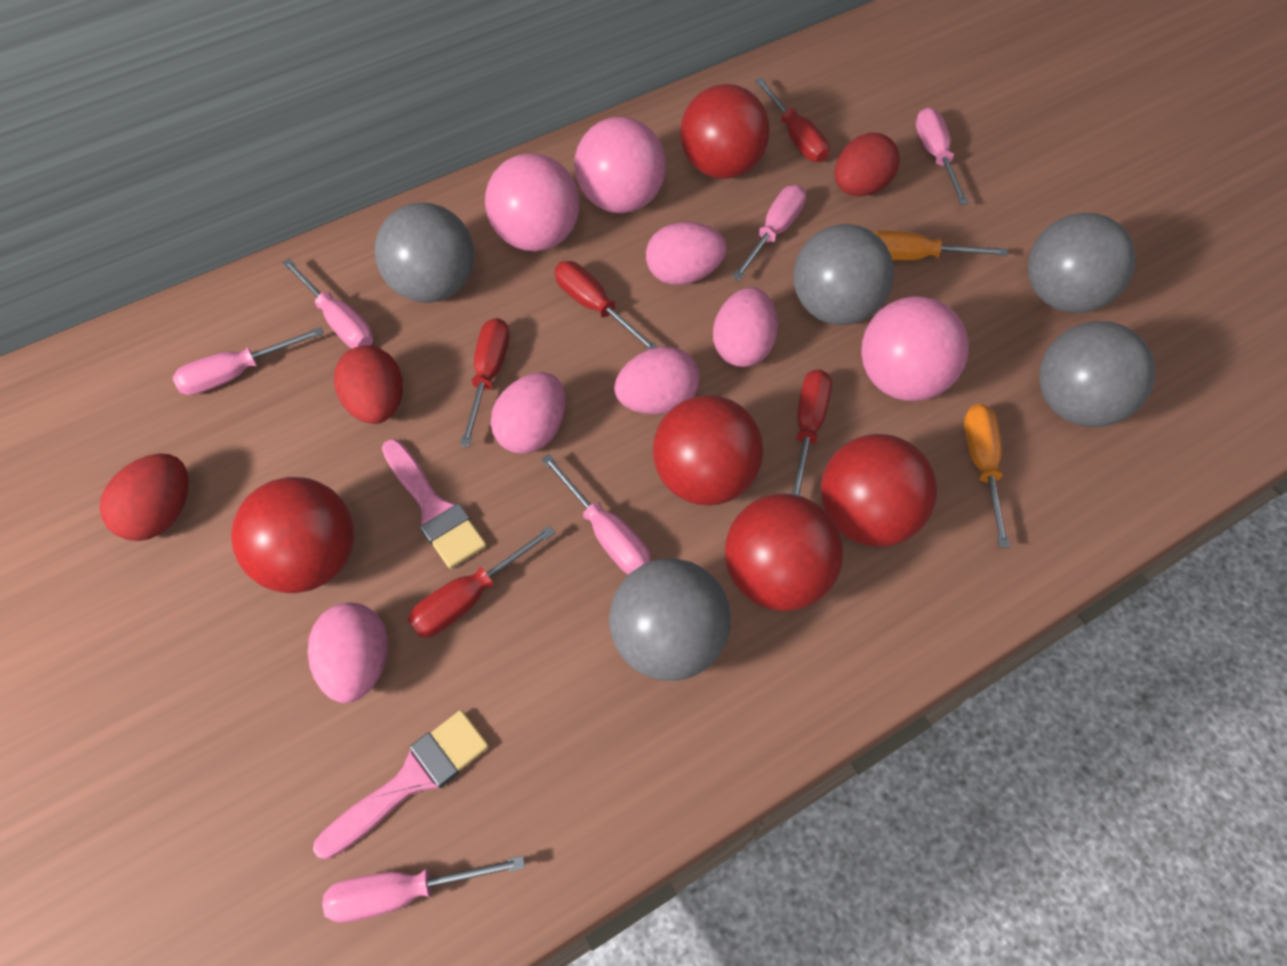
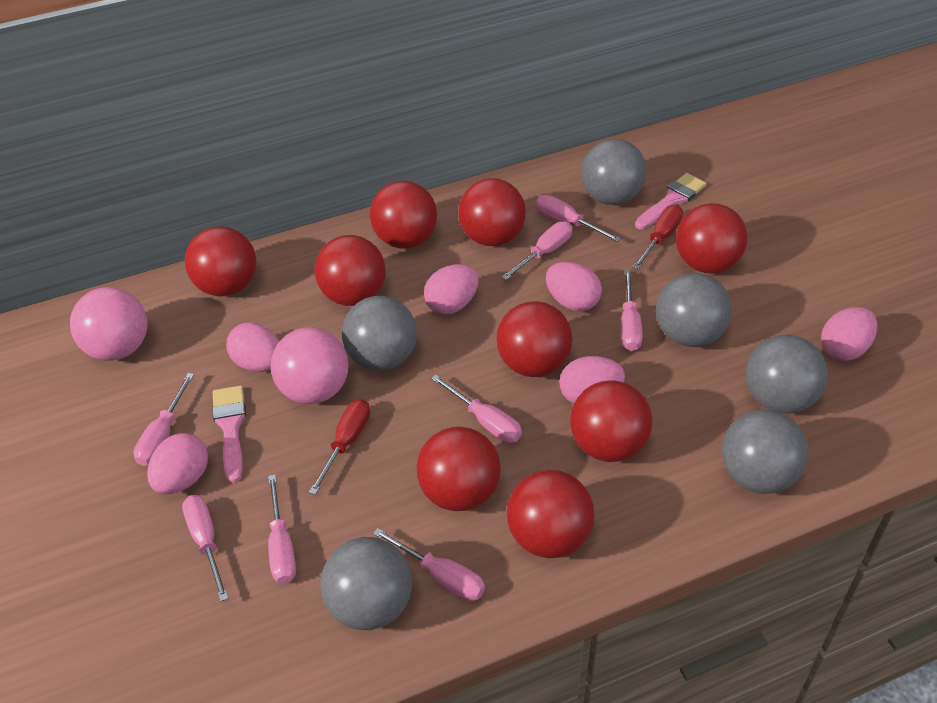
grey ball: 5 -> 6
orange screwdriver: 2 -> 0
pink ball: 3 -> 2
pink egg: 5 -> 6
pink screwdriver: 6 -> 8
red ball: 5 -> 9
red egg: 3 -> 0
red screwdriver: 5 -> 2

